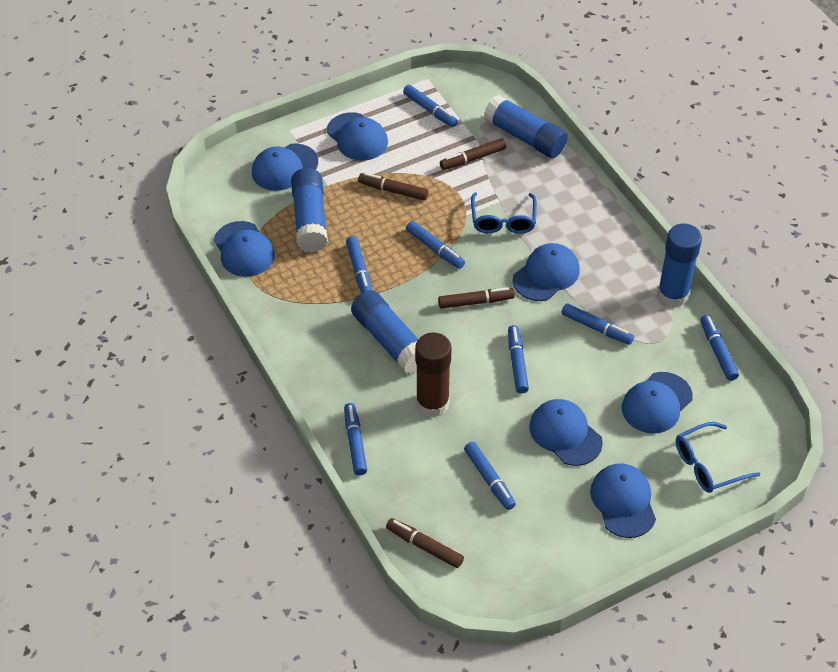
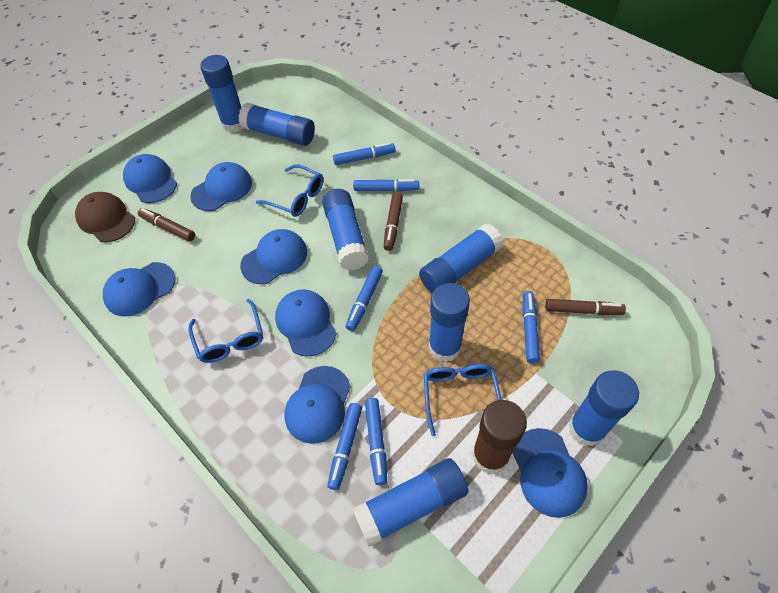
blue glasses: 2 -> 3
blue glue stick: 4 -> 7
blue marker: 8 -> 6
brown cap: 0 -> 1
brown marker: 4 -> 3

